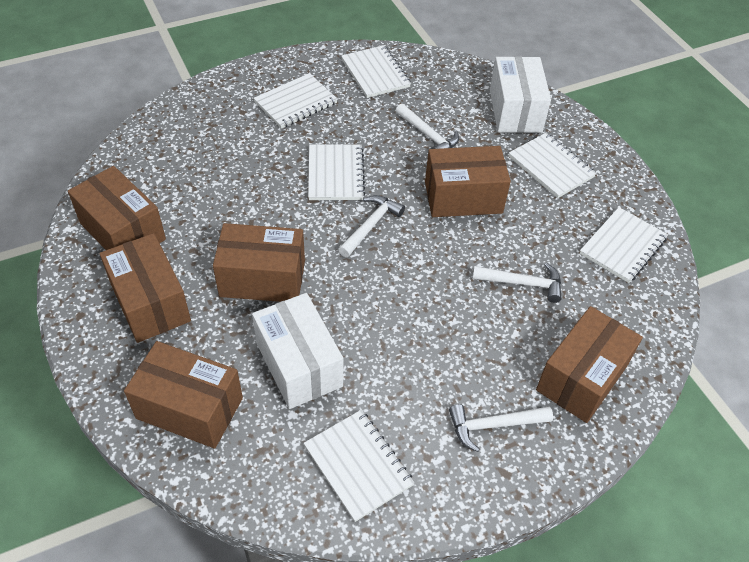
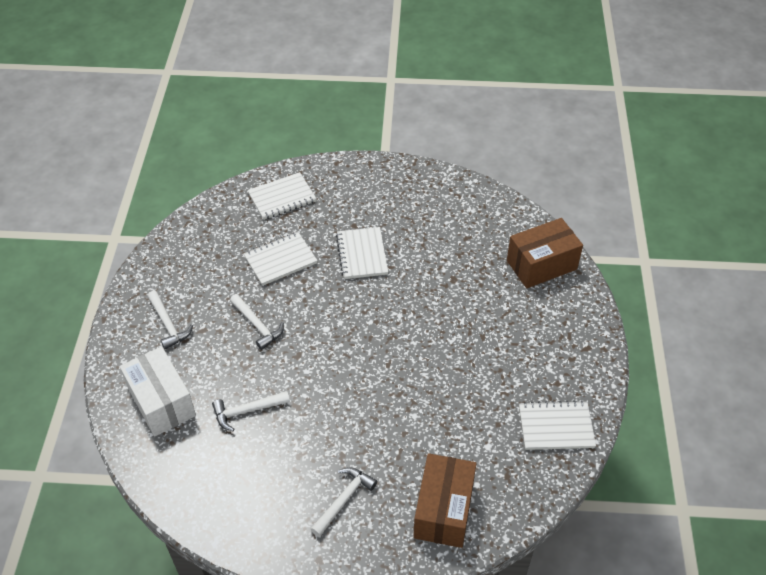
brown box: 6 -> 2
white box: 2 -> 1
white notebook: 6 -> 4

